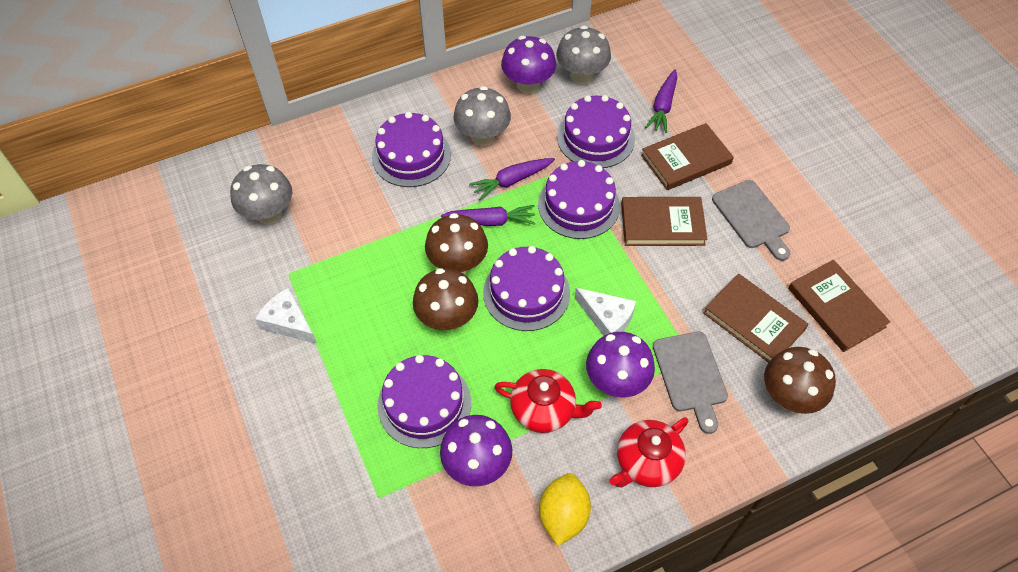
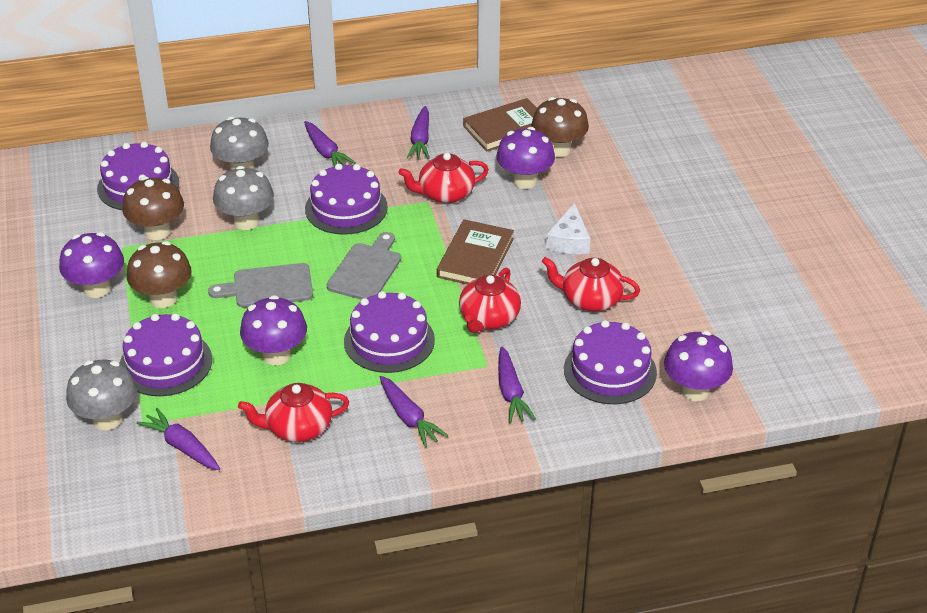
brown book: 4 -> 2
purple carrot: 3 -> 5
purple mushroom: 3 -> 4
red teapot: 2 -> 4
white cheese: 2 -> 1
yellow lemon: 1 -> 0

